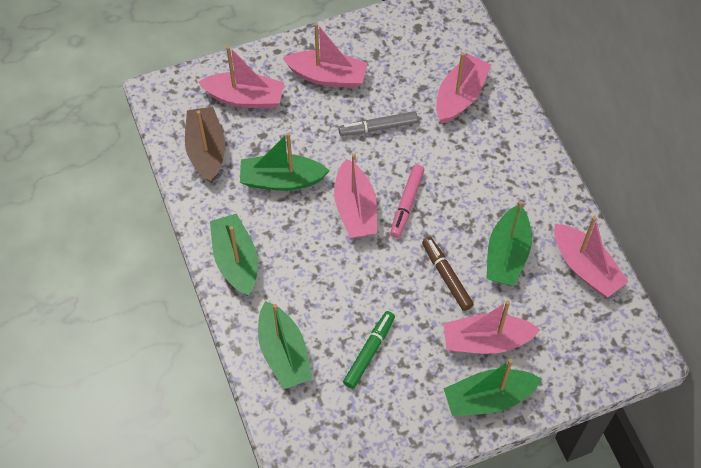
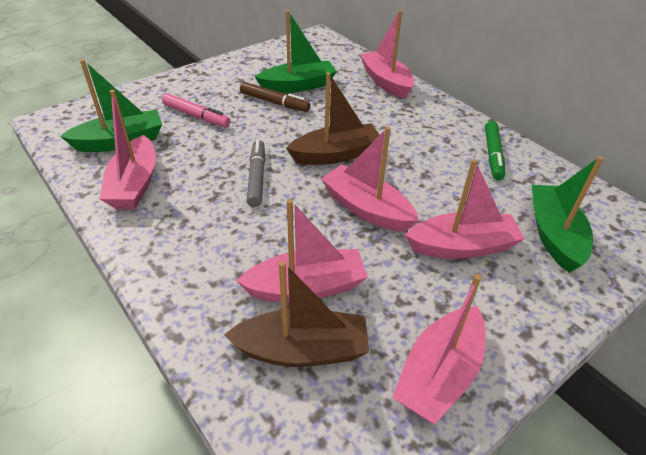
brown boat: 1 -> 2
green boat: 5 -> 3

